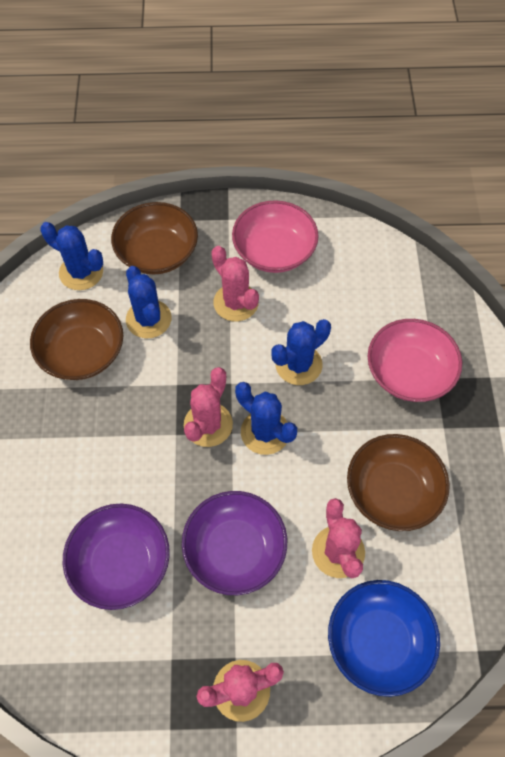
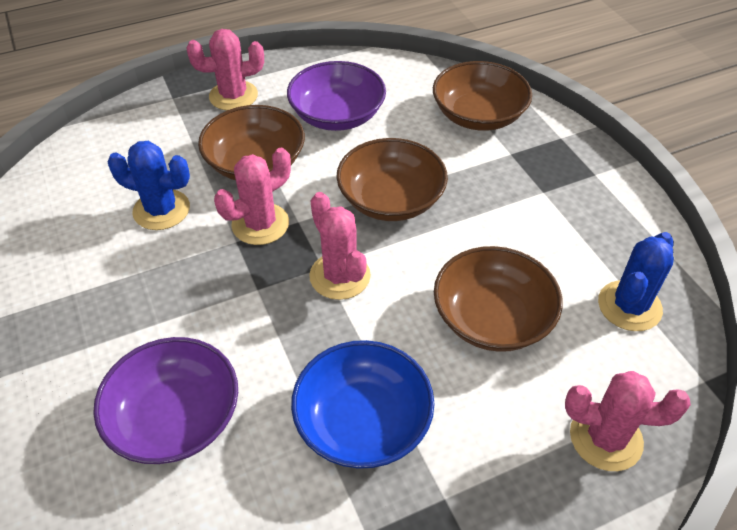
blue cactus: 4 -> 2
brown bowl: 3 -> 4
pink bowl: 2 -> 0

